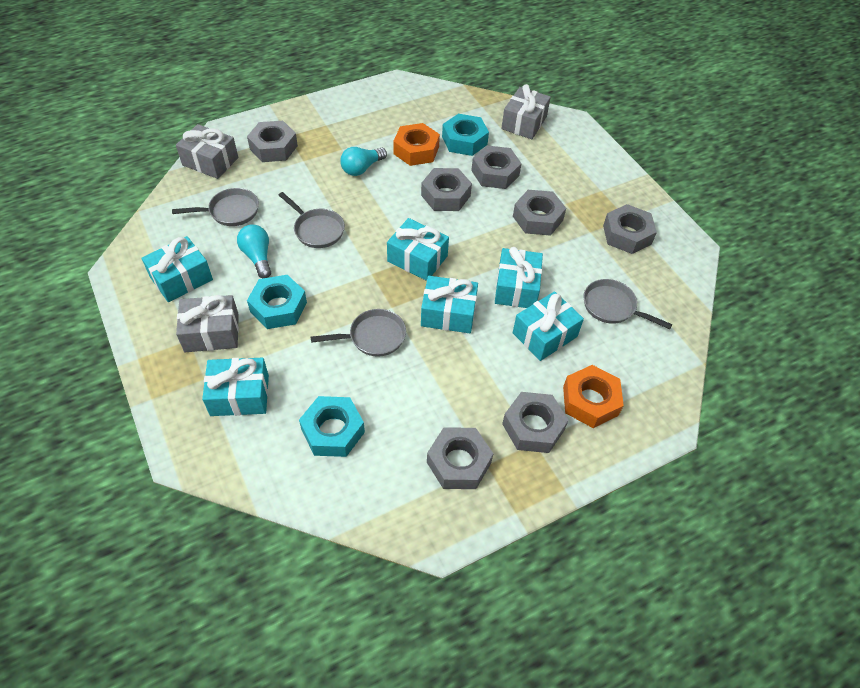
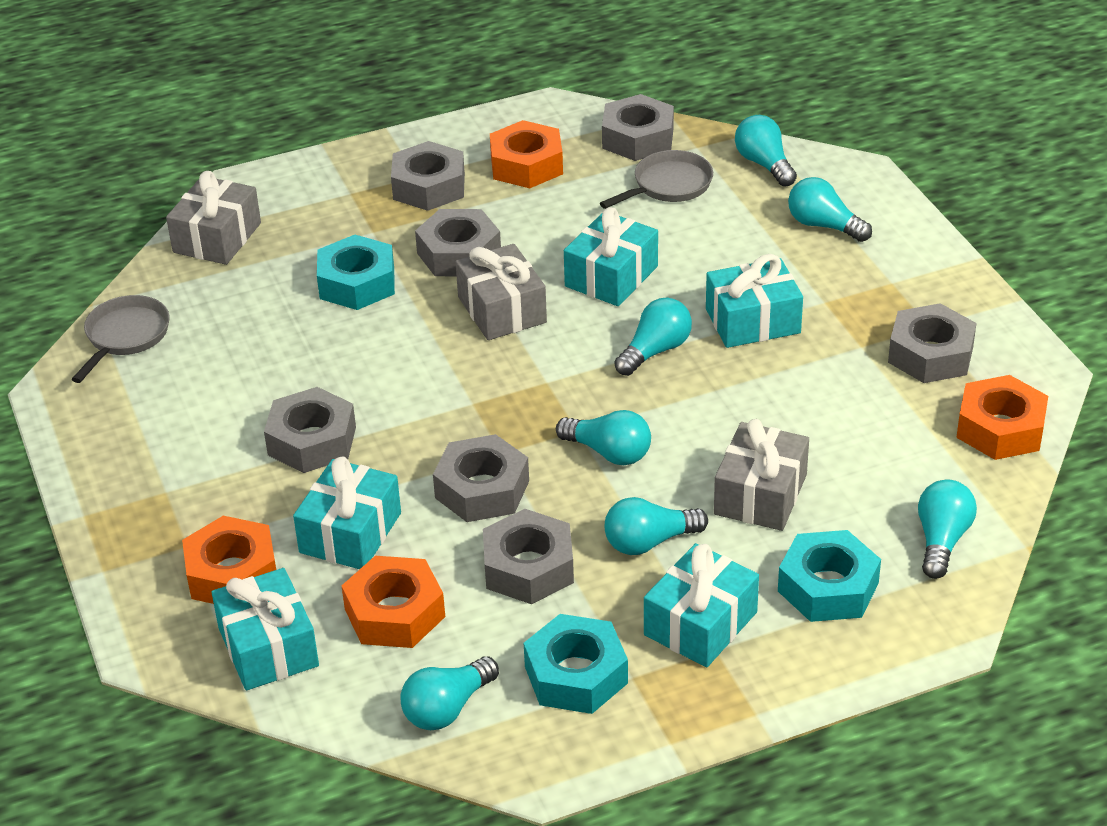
grey pan: 4 -> 2
orange nut: 2 -> 4
turquoise gift: 6 -> 5
turquoise light bulb: 2 -> 7

